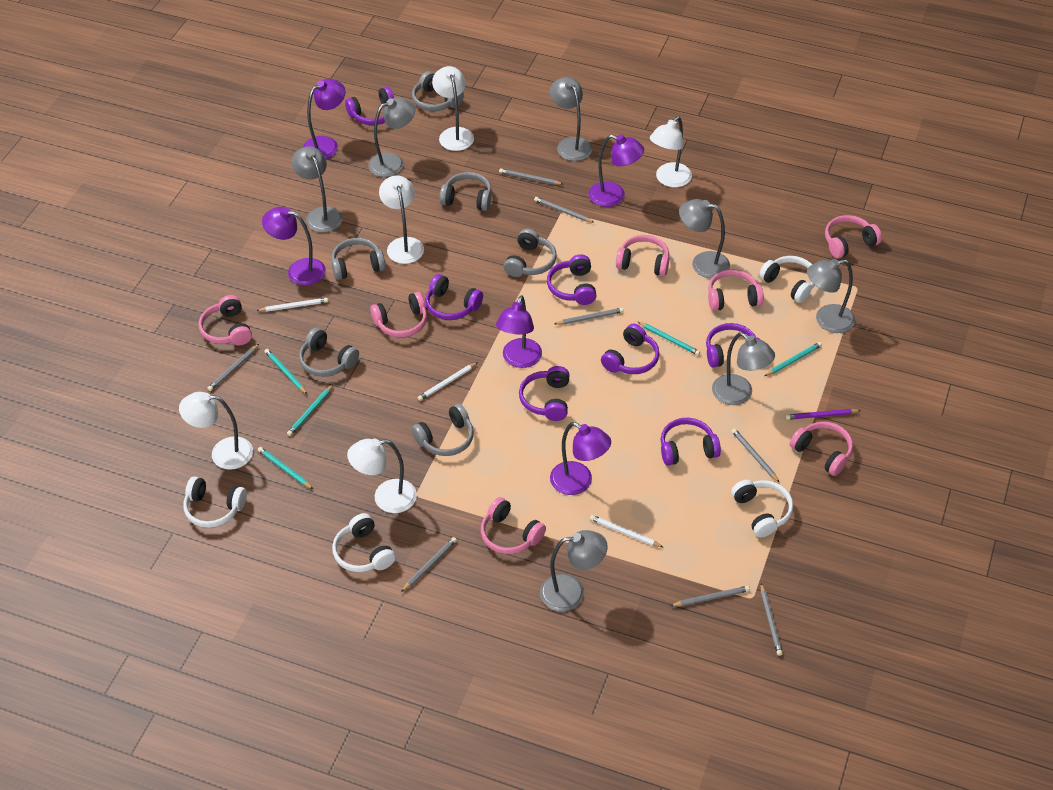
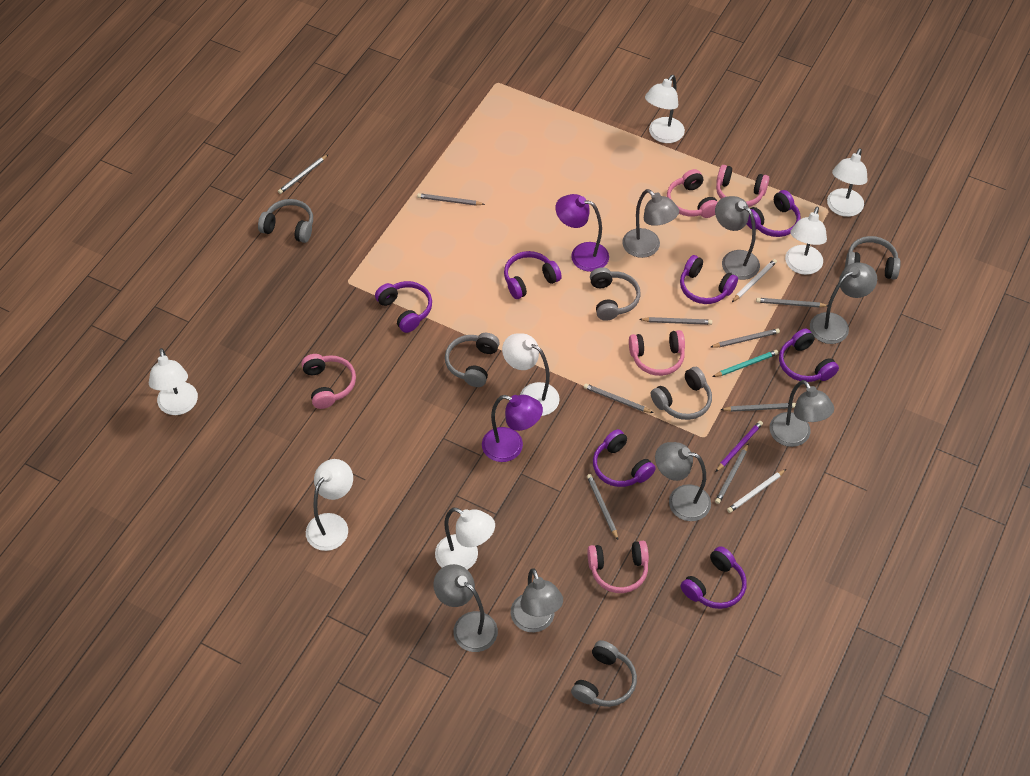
grey pencil: 8 -> 9
pink headphones: 7 -> 5
purple lamp: 5 -> 2
turquoise pencil: 5 -> 1
white headphones: 4 -> 0
white lamp: 5 -> 7
white pencil: 3 -> 2

